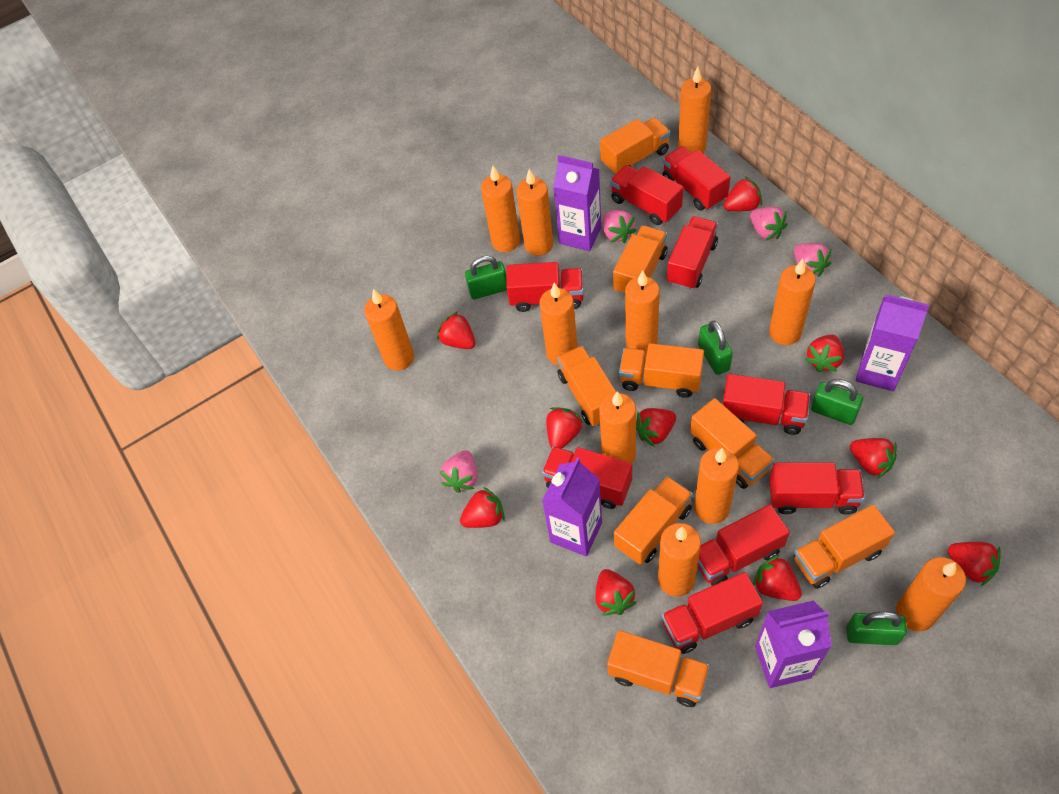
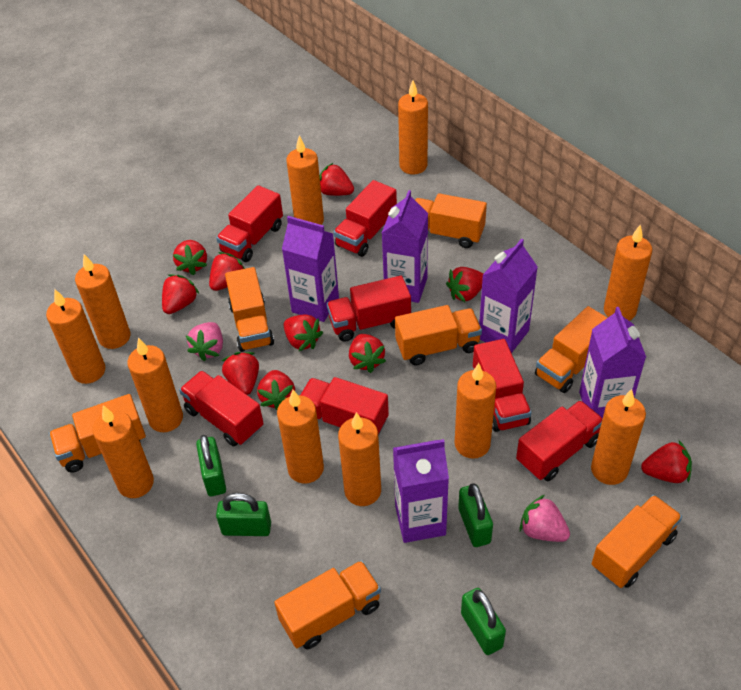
orange truck: 8 -> 7
pink strawberry: 4 -> 2
purple carton: 4 -> 5
red truck: 9 -> 7

